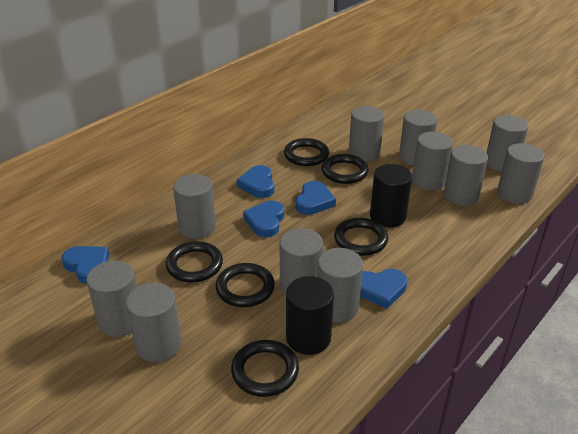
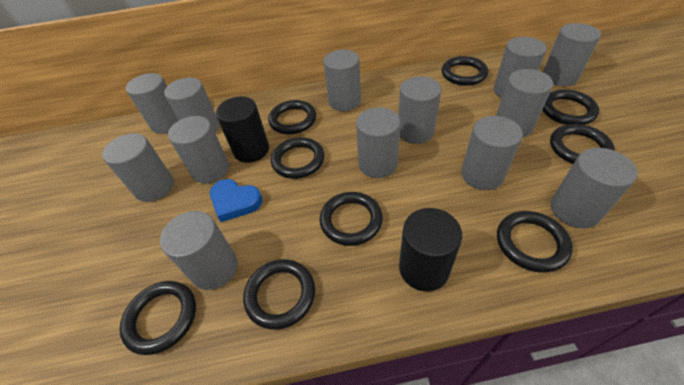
black ring: 6 -> 9
blue heart: 5 -> 1
grey cylinder: 11 -> 13

